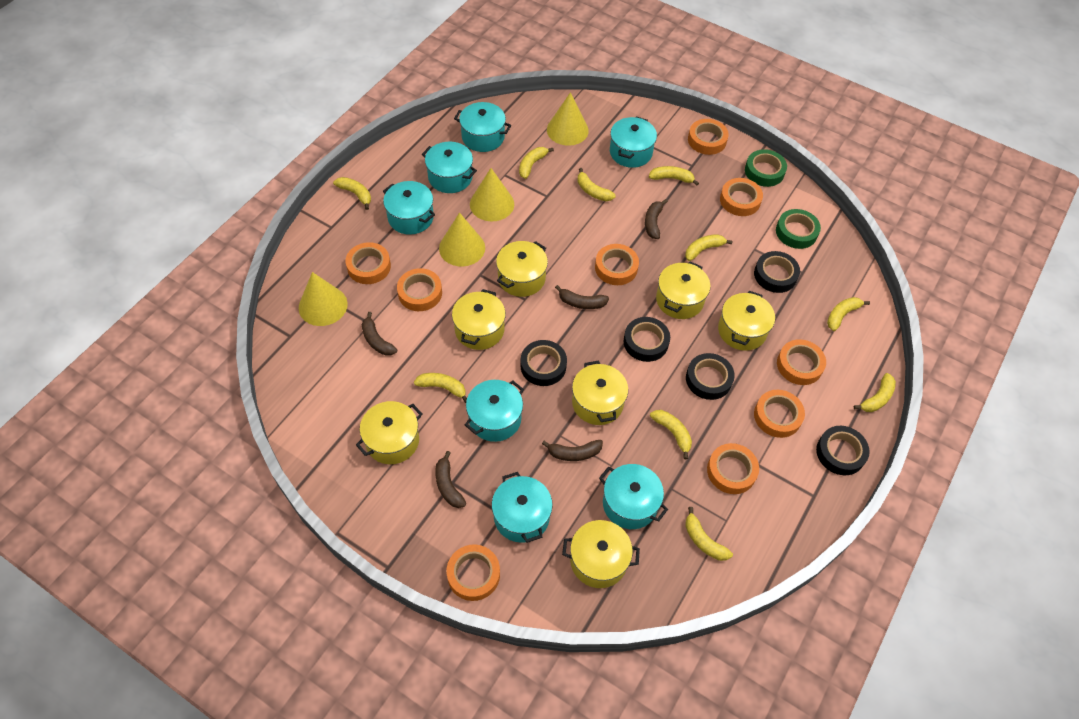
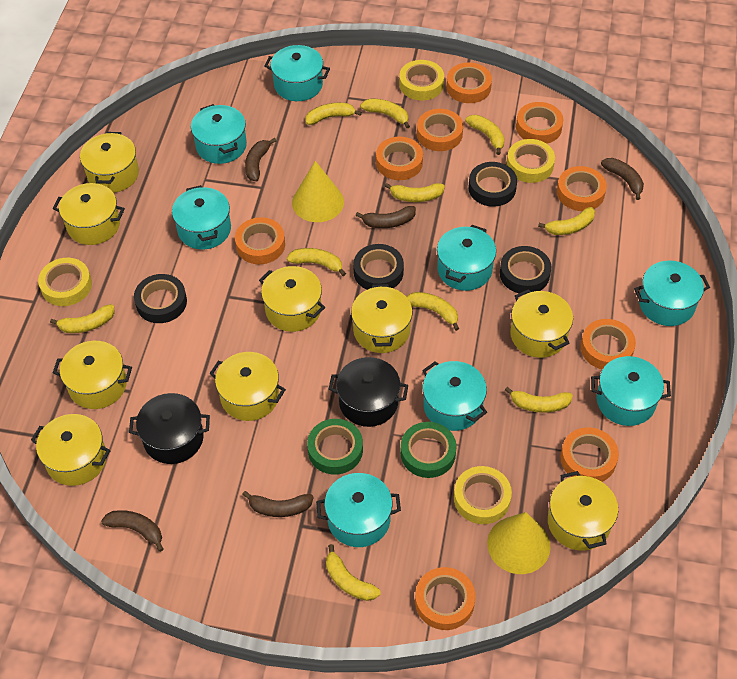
black pot: 0 -> 2
black tape: 5 -> 4
turquoise pot: 7 -> 8
yellow cone: 4 -> 2
yellow pot: 7 -> 9
yellow tape: 0 -> 4

